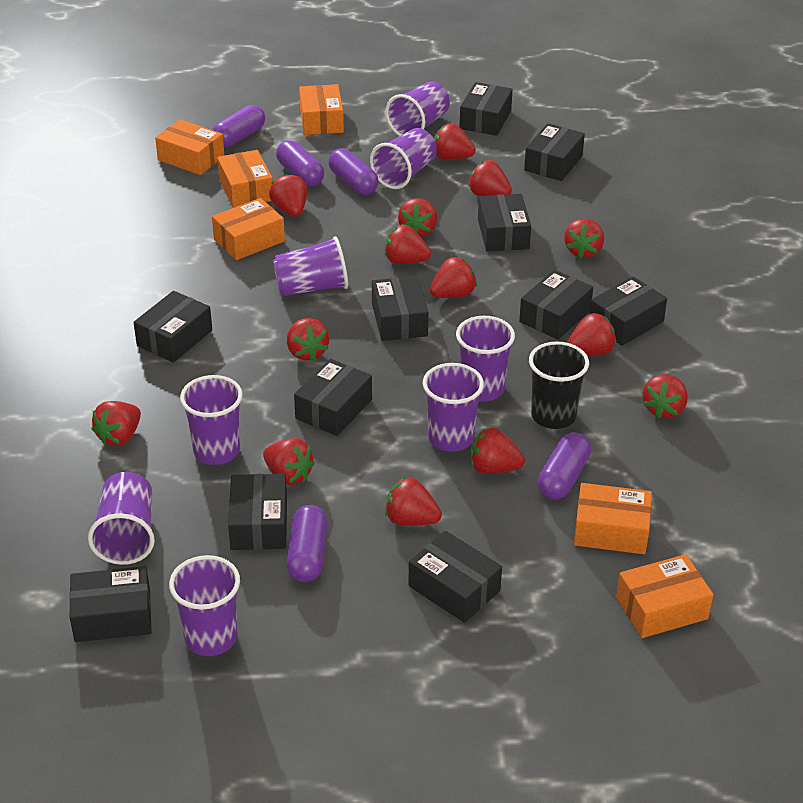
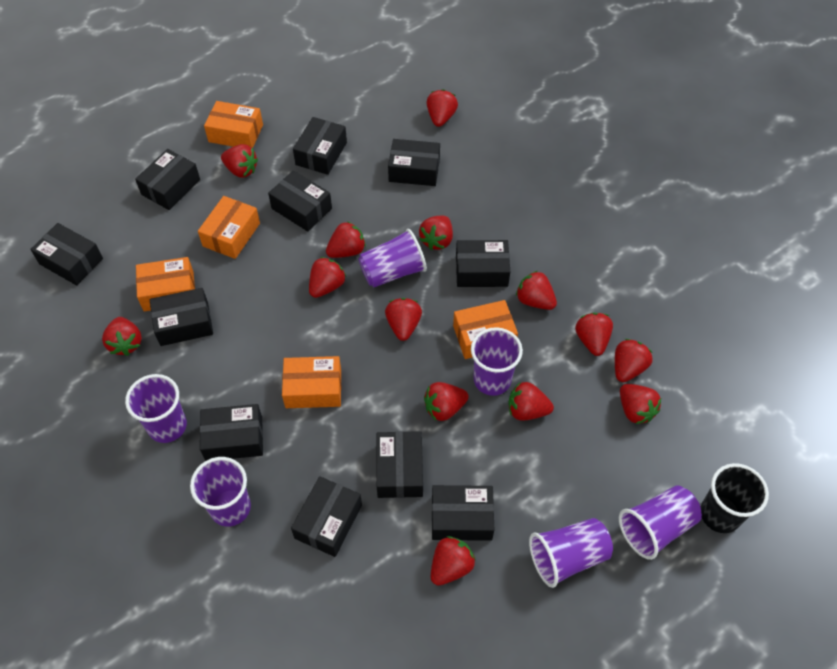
orange box: 6 -> 5
purple capsule: 5 -> 0
purple cup: 8 -> 6

